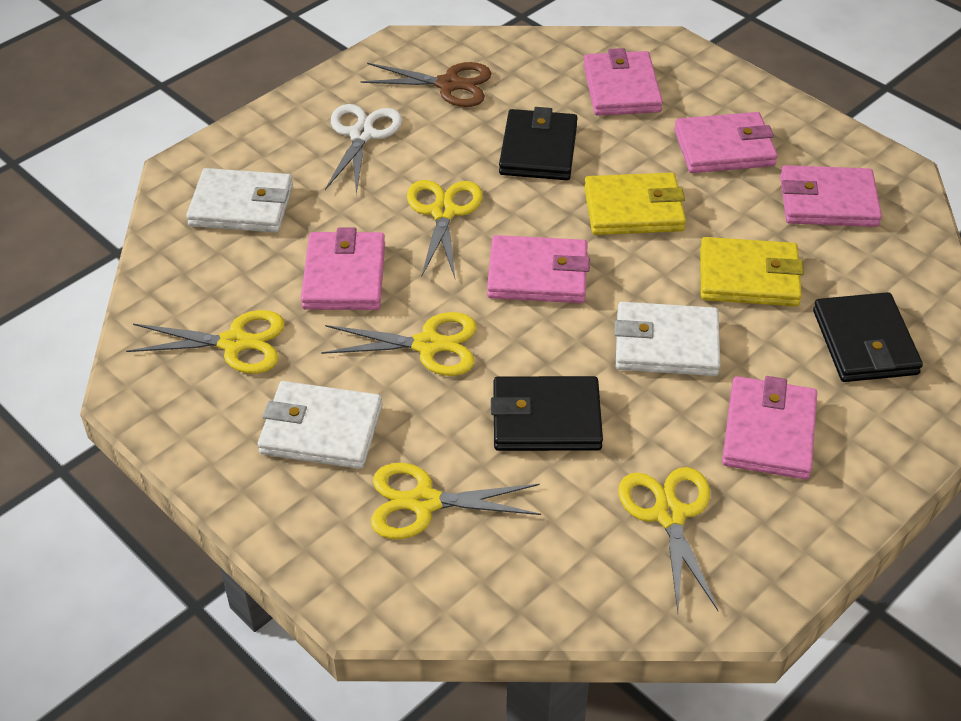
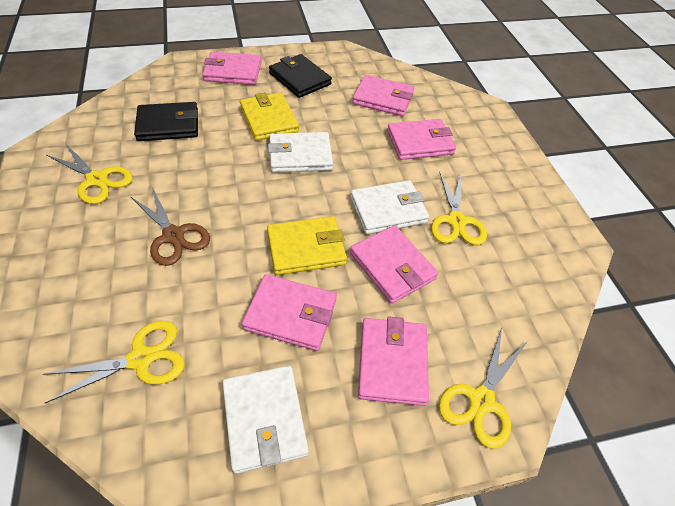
black wallet: 3 -> 2
white scissors: 1 -> 0
yellow scissors: 5 -> 4

